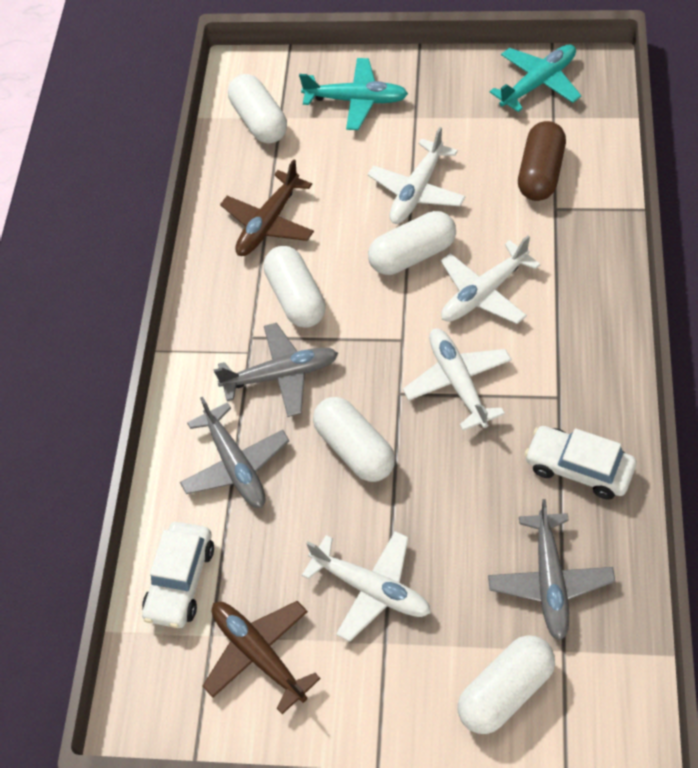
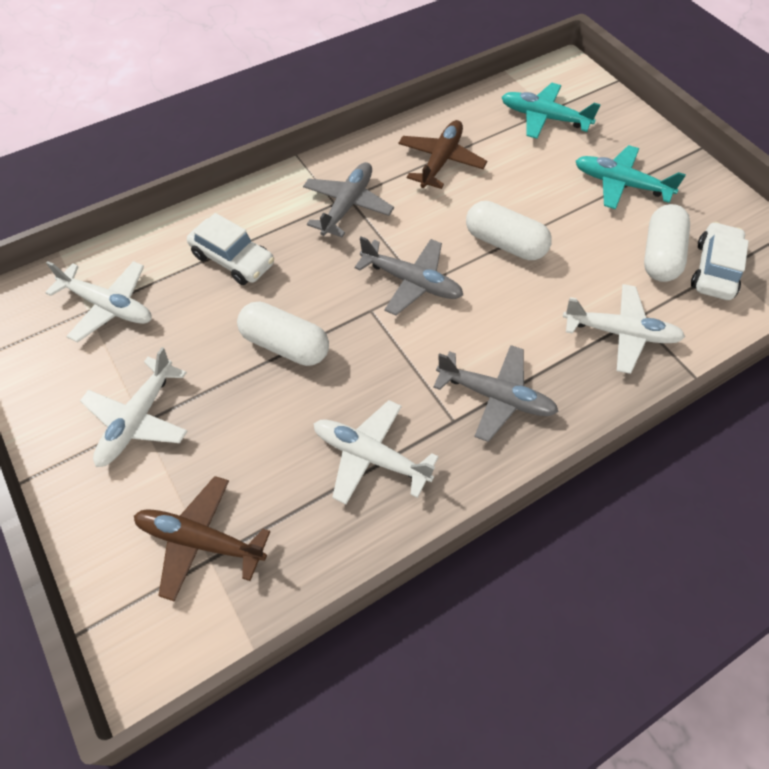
brown capsule: 1 -> 0
white capsule: 5 -> 3

